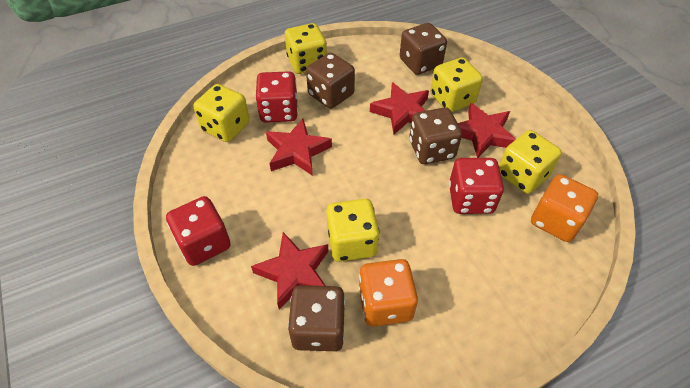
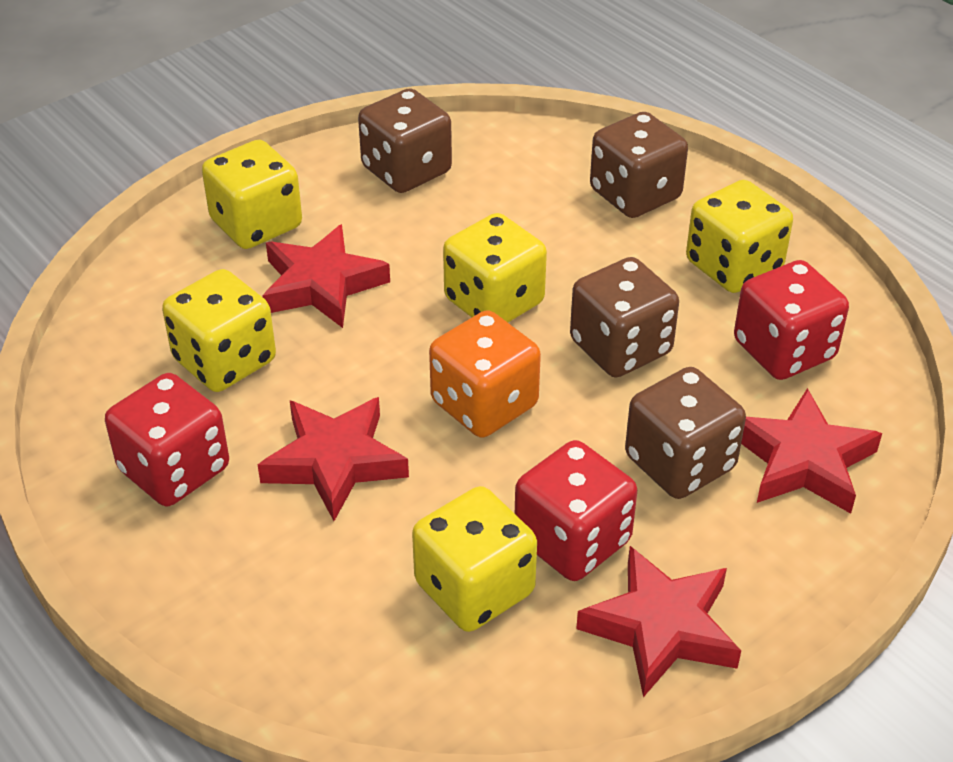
orange dice: 2 -> 1

